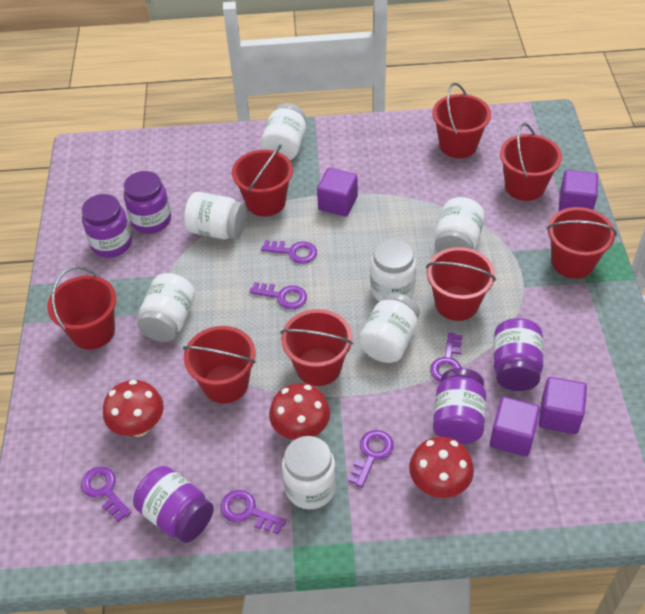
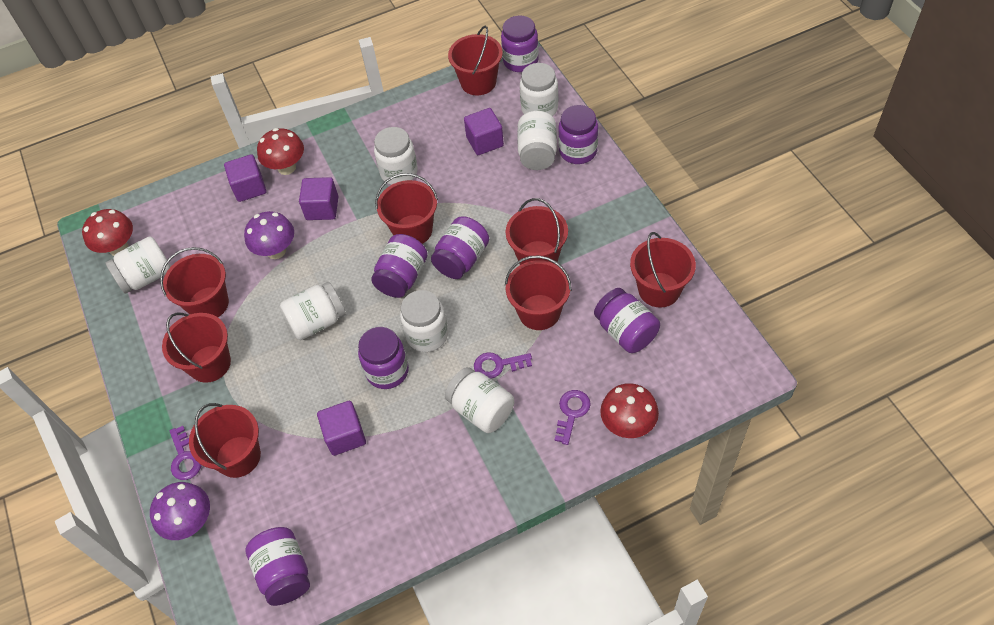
purple jar: 5 -> 7
purple key: 6 -> 3
purple mushroom: 0 -> 2

